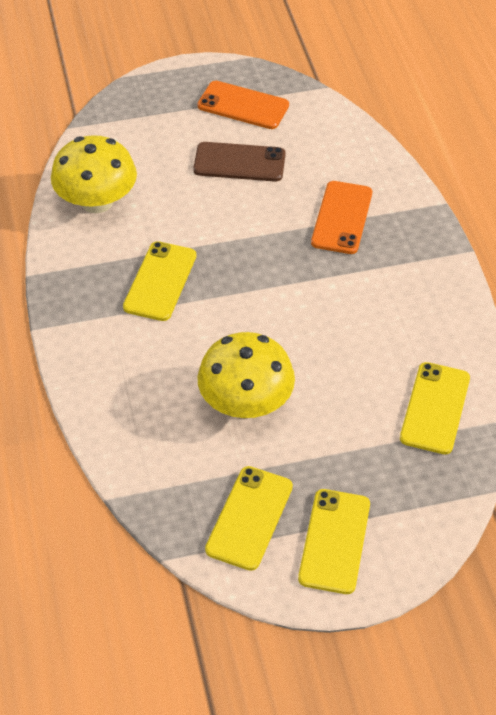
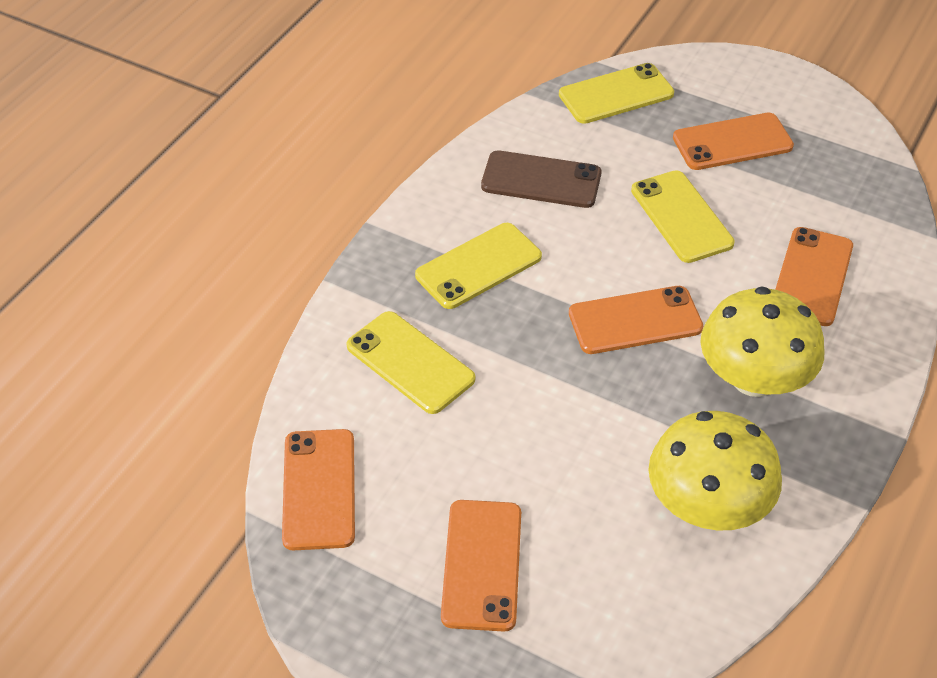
orange phone: 2 -> 5

